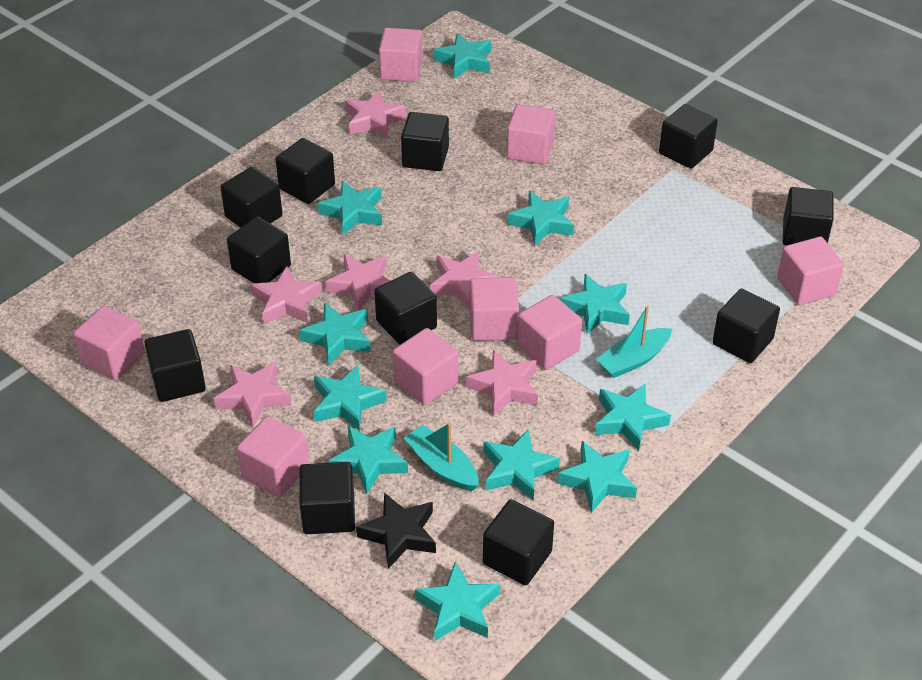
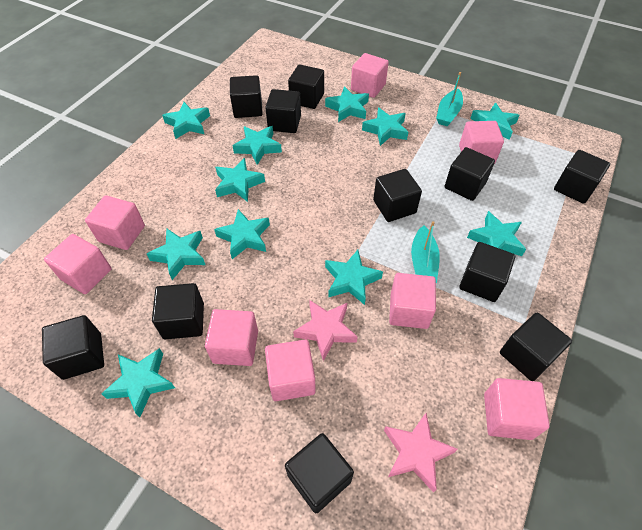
black star: 1 -> 0
pink star: 6 -> 2

